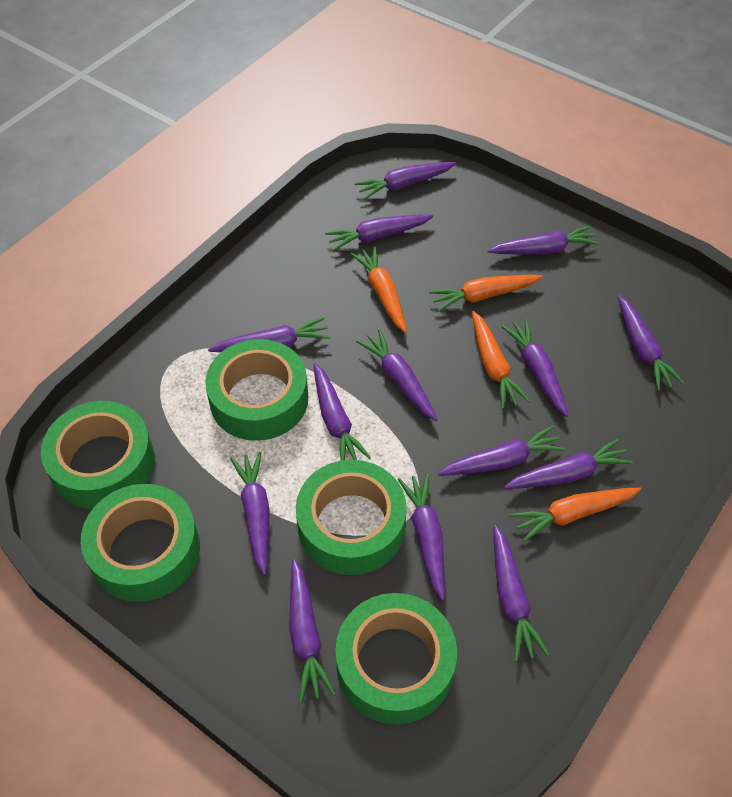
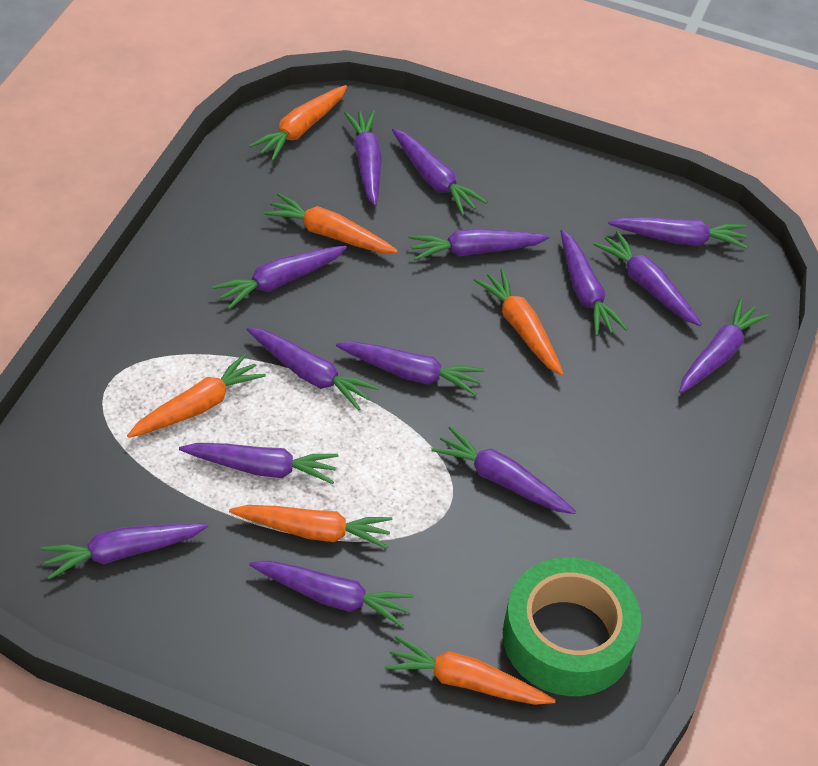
green tape: 5 -> 1
orange carrot: 4 -> 6

